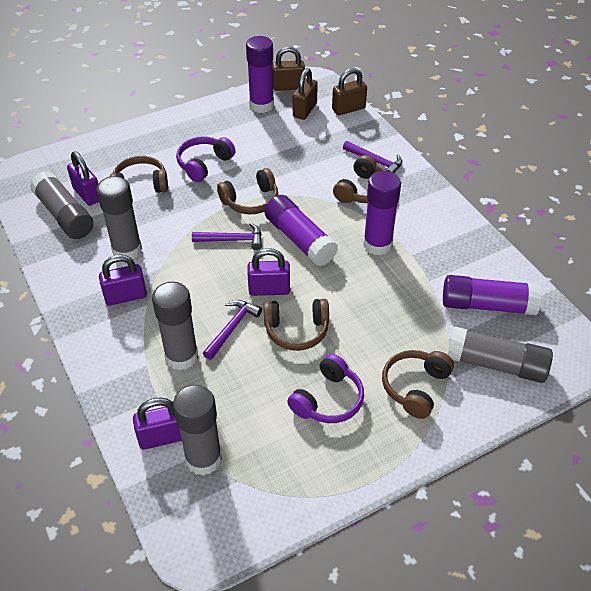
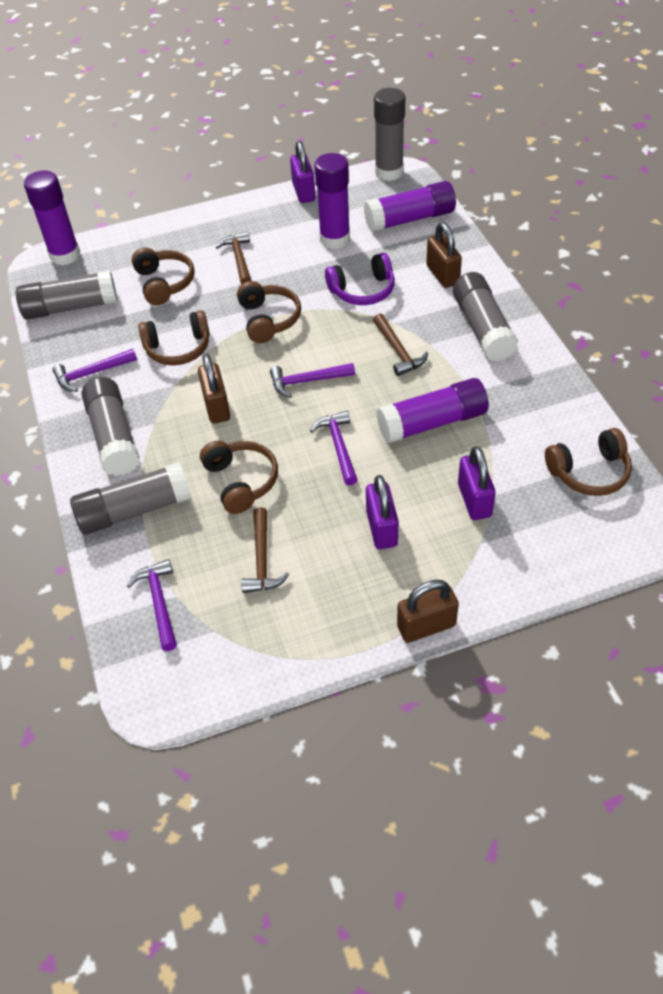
brown hammer: 0 -> 3
purple hammer: 3 -> 4
purple headphones: 2 -> 1
purple padlock: 4 -> 3

